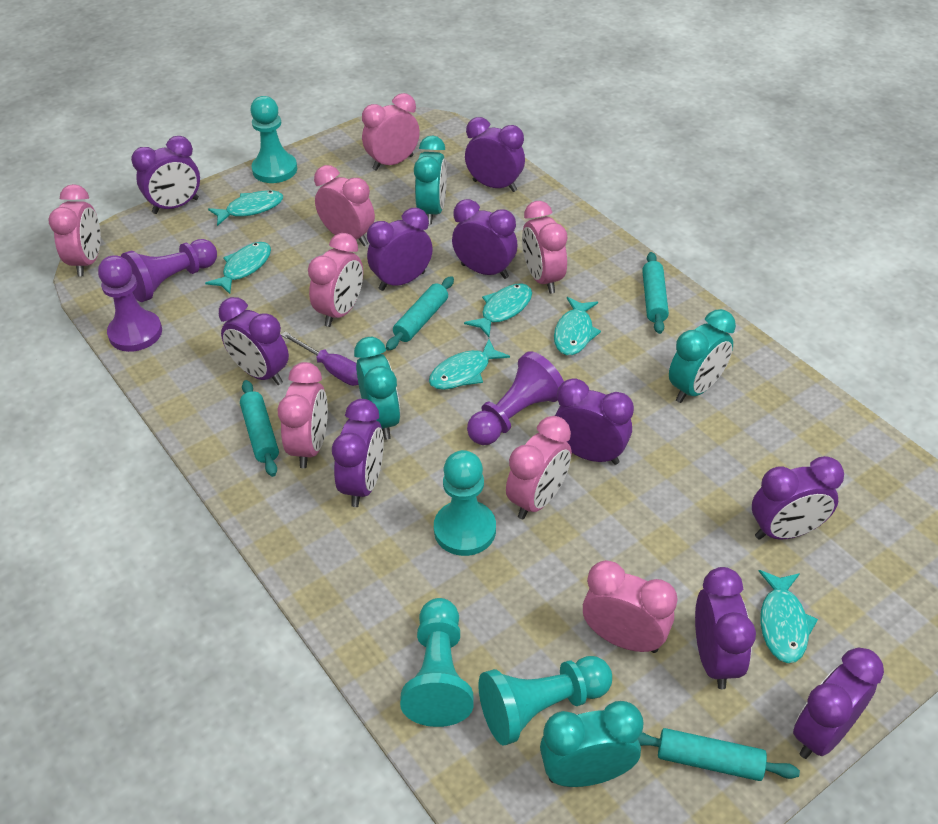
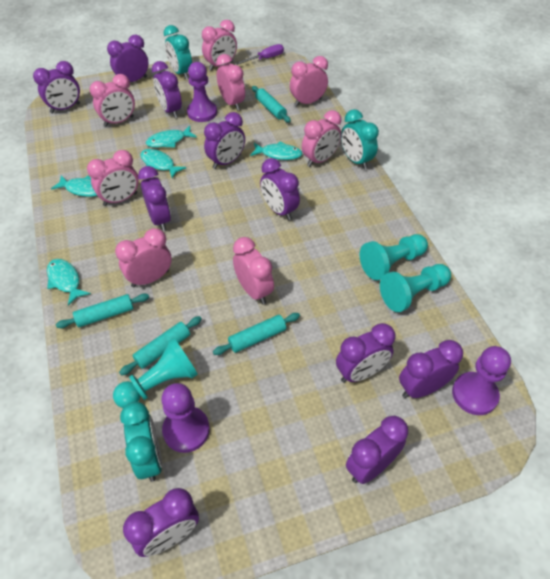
turquoise clock: 4 -> 3
turquoise fish: 6 -> 5
turquoise pawn: 4 -> 3

